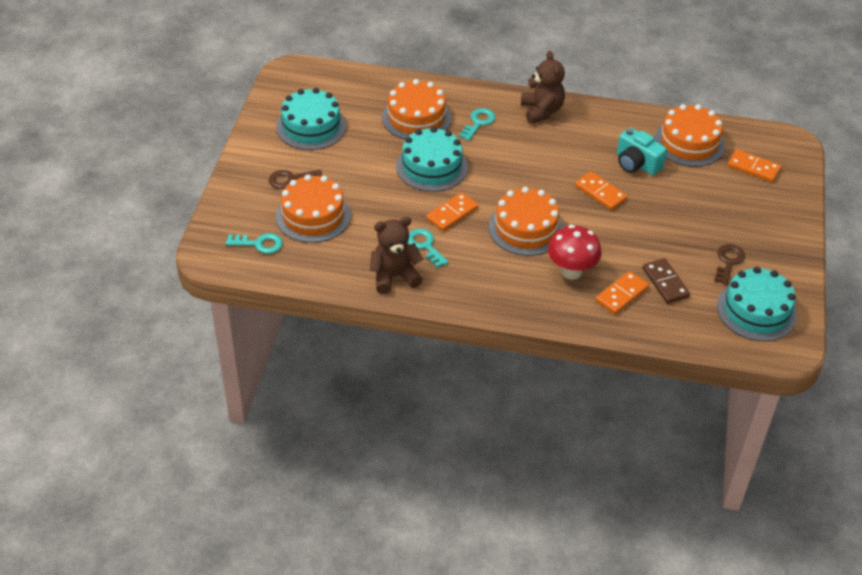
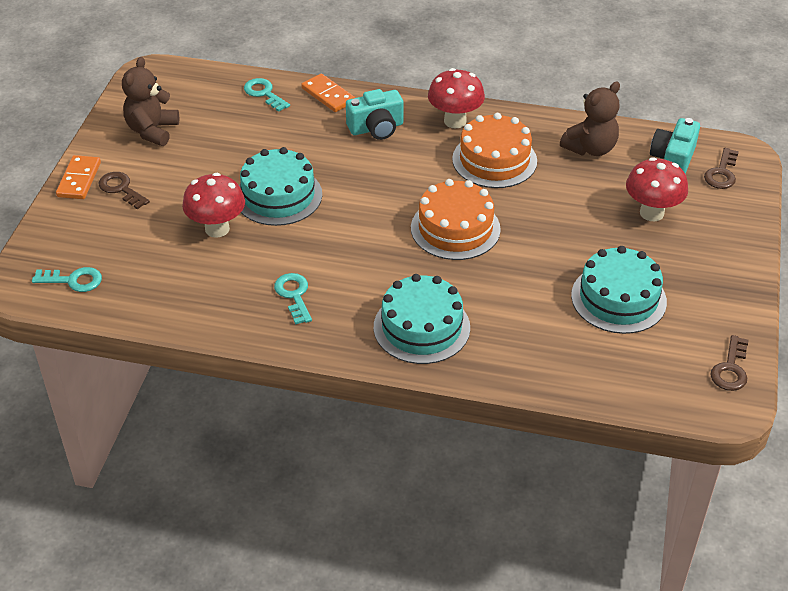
brown domino: 1 -> 0
brown key: 2 -> 3
orange cake: 4 -> 2
orange domino: 4 -> 2
red mushroom: 1 -> 3
turquoise camera: 1 -> 2

